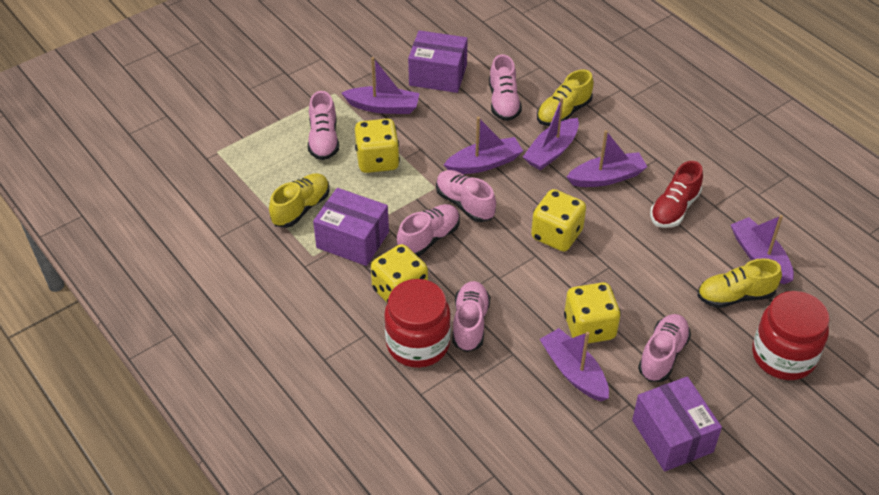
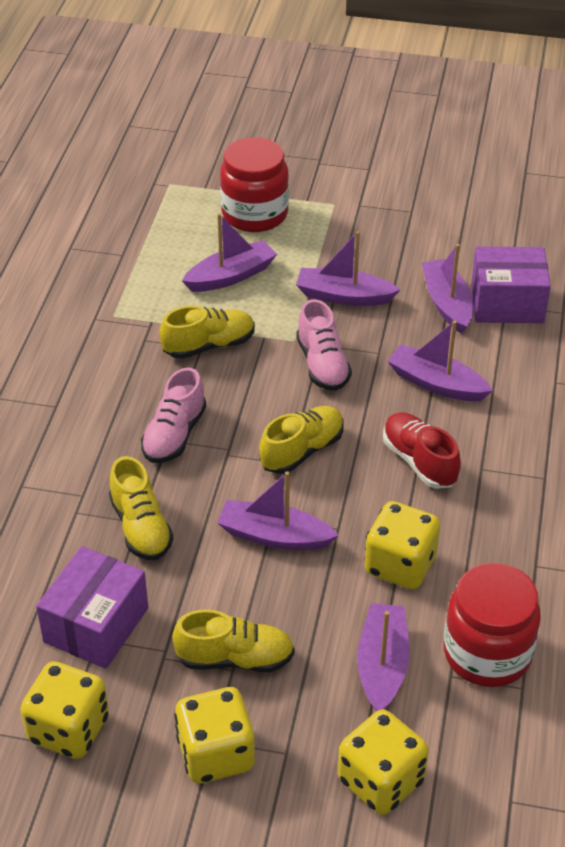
pink shoe: 6 -> 2
purple box: 3 -> 2
yellow shoe: 3 -> 4

